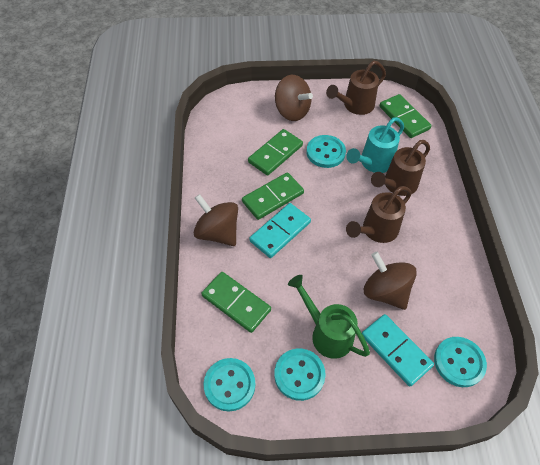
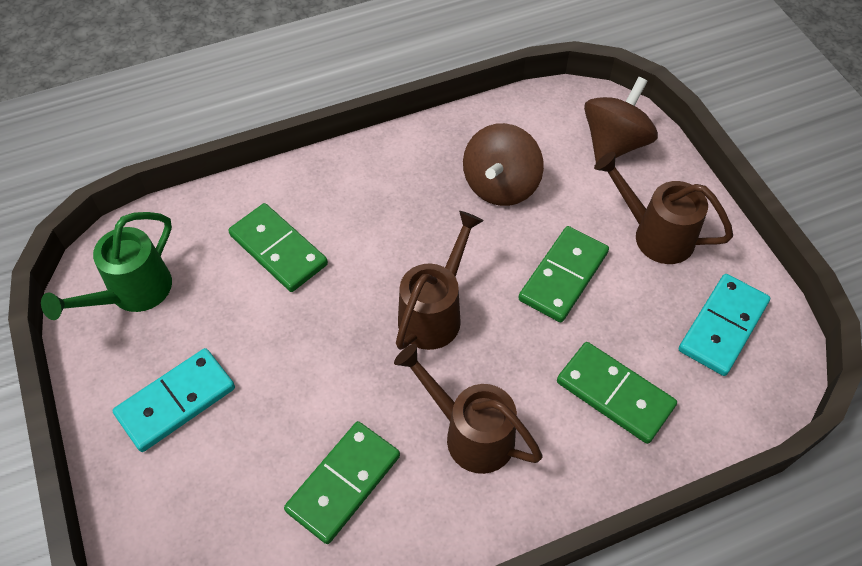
brown spinning top: 3 -> 2
turquoise button: 4 -> 0
turquoise watering can: 1 -> 0

